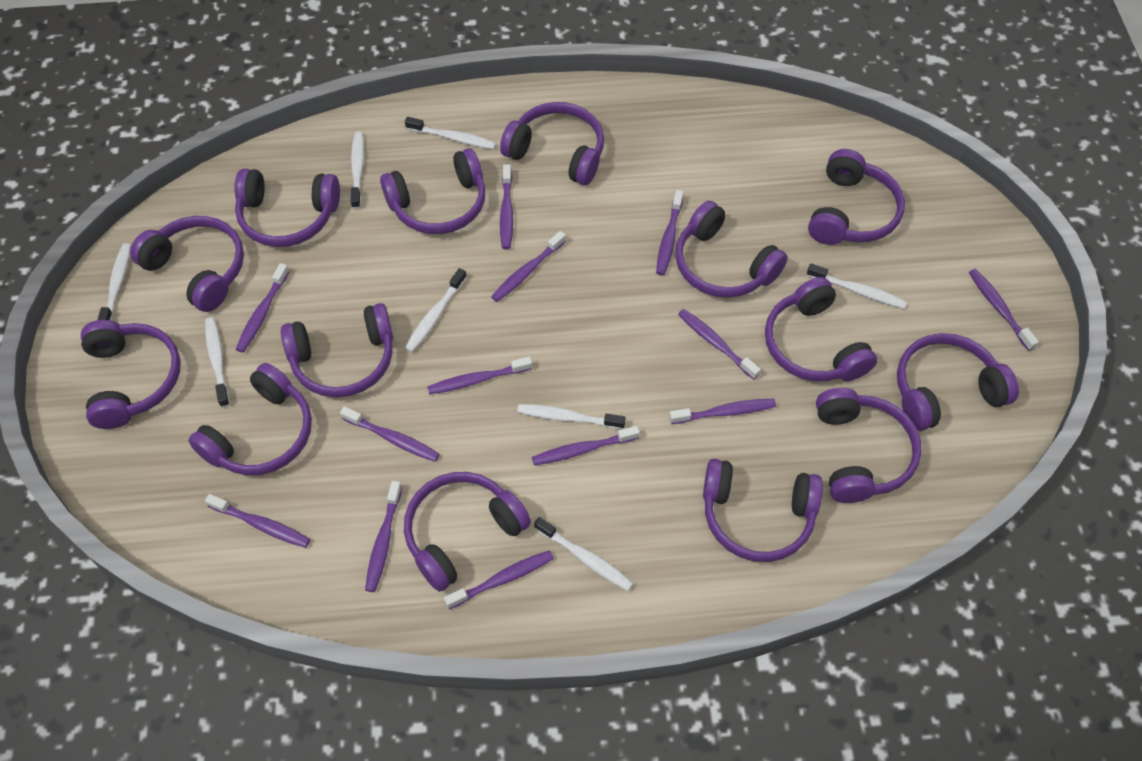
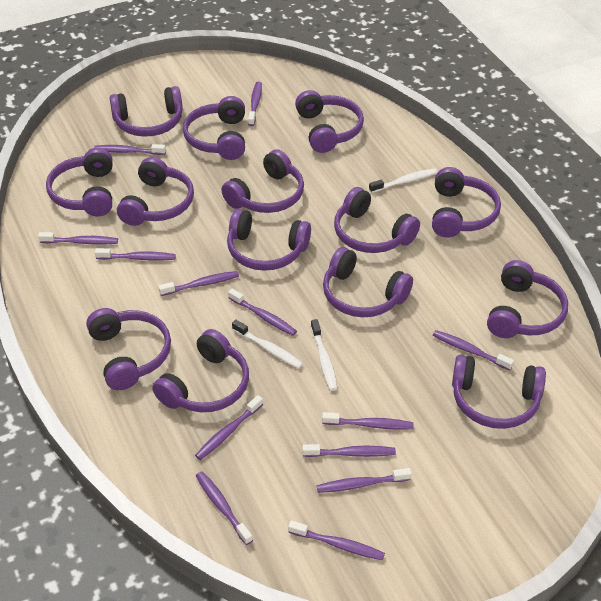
white toothbrush: 8 -> 3

